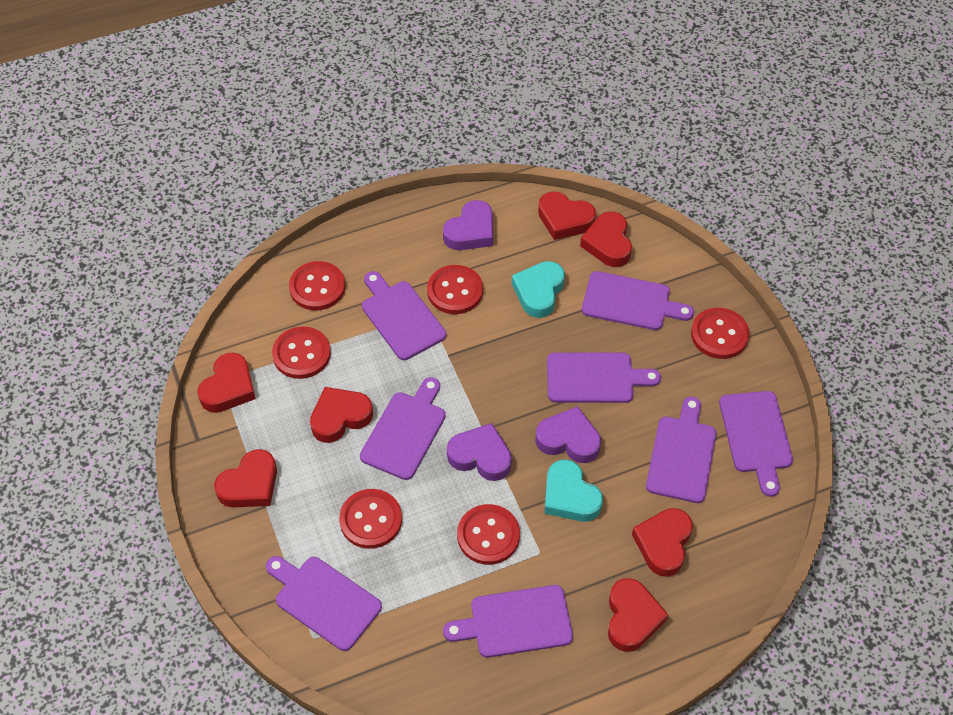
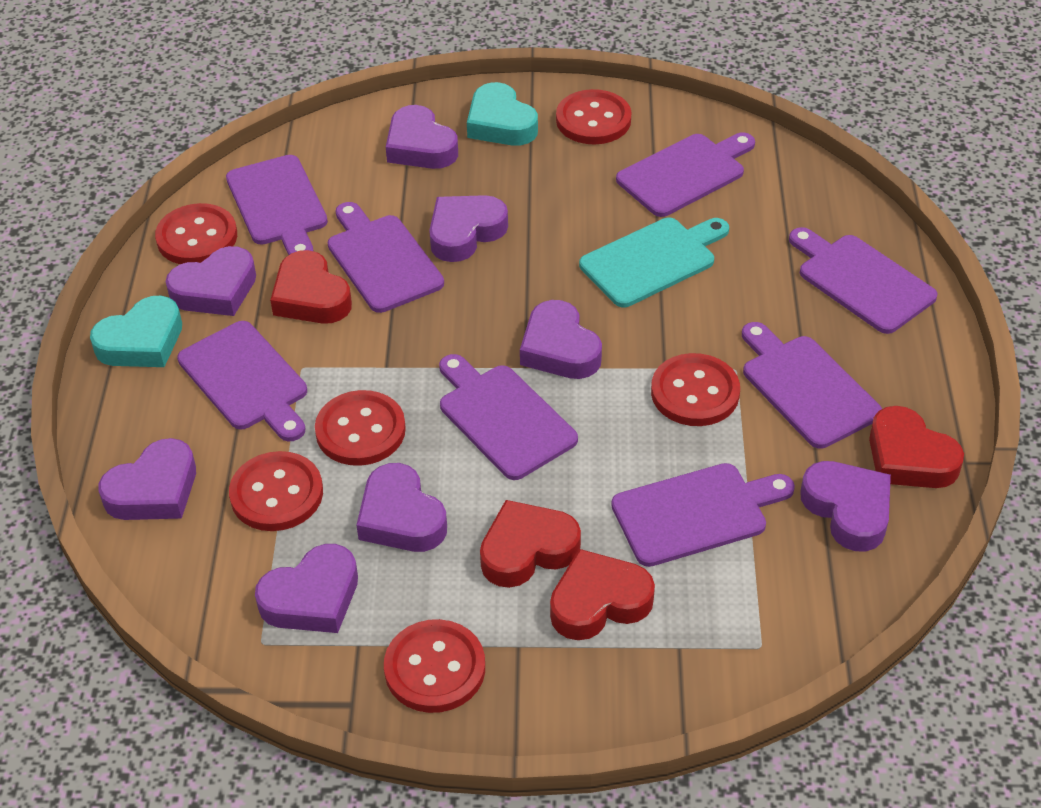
purple heart: 3 -> 8
red heart: 7 -> 4
turquoise cutting board: 0 -> 1

